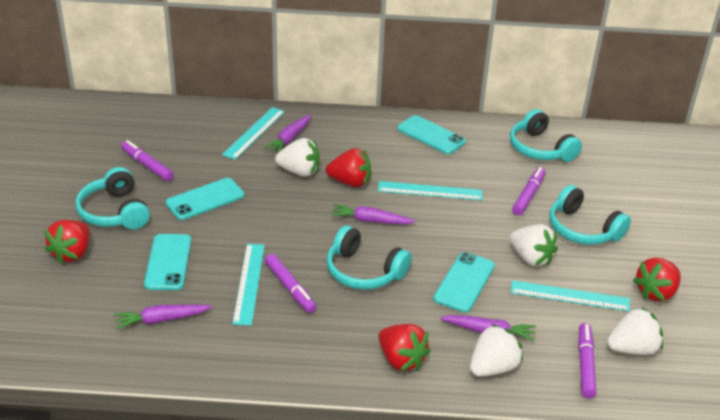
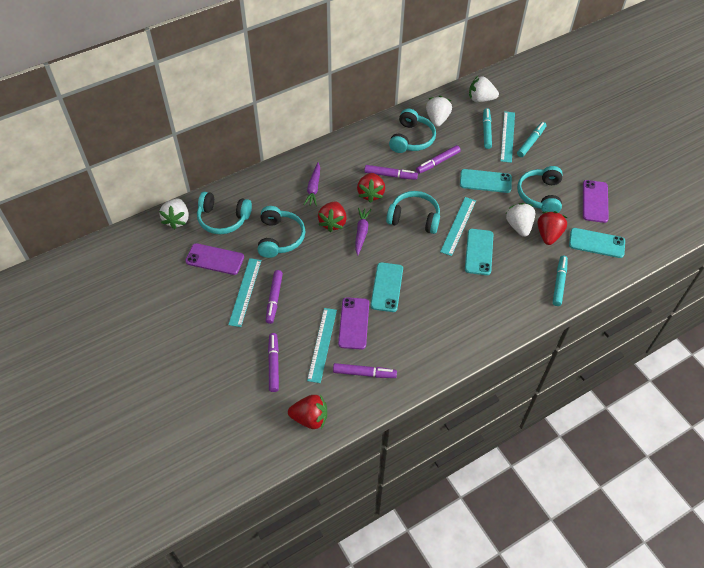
purple carrot: 4 -> 2
purple marker: 4 -> 5
purple phone: 0 -> 3
turquoise headphones: 4 -> 5
turquoise marker: 0 -> 3

